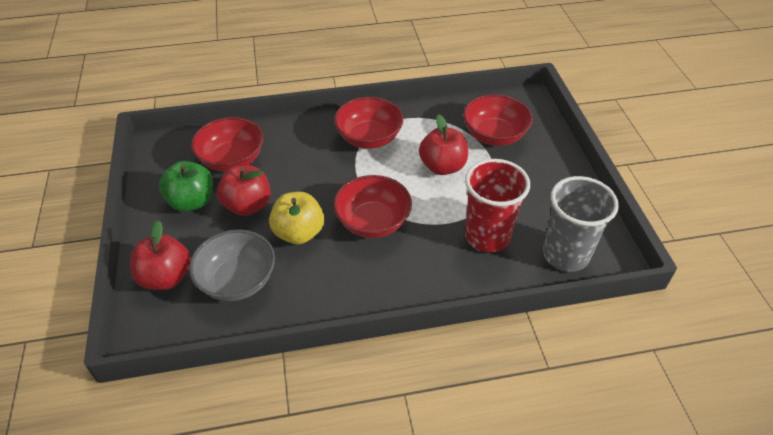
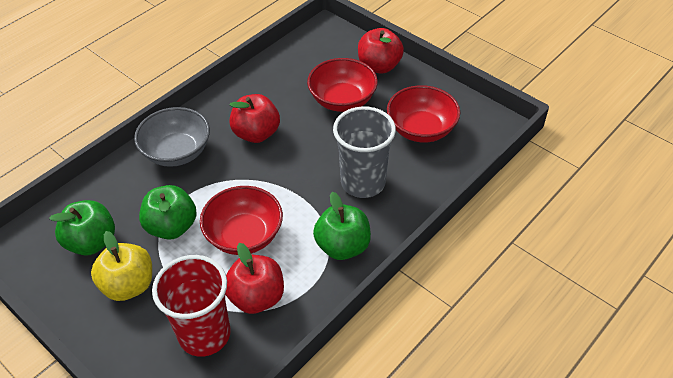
green apple: 1 -> 3
red bowl: 4 -> 3

